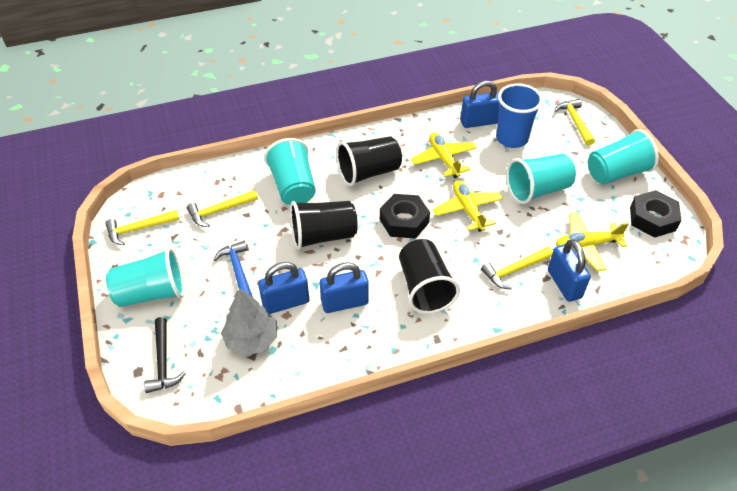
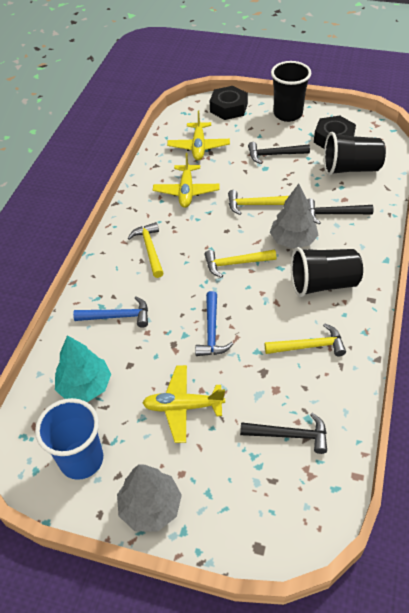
black hammer: 1 -> 3
blue hammer: 1 -> 2
blue padlock: 4 -> 0
grey tree: 1 -> 2
turquoise cup: 4 -> 0
turquoise tree: 0 -> 1

